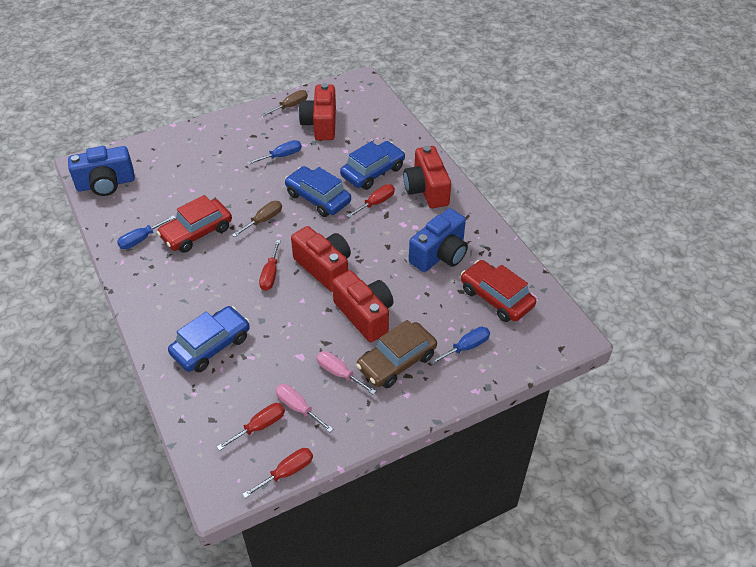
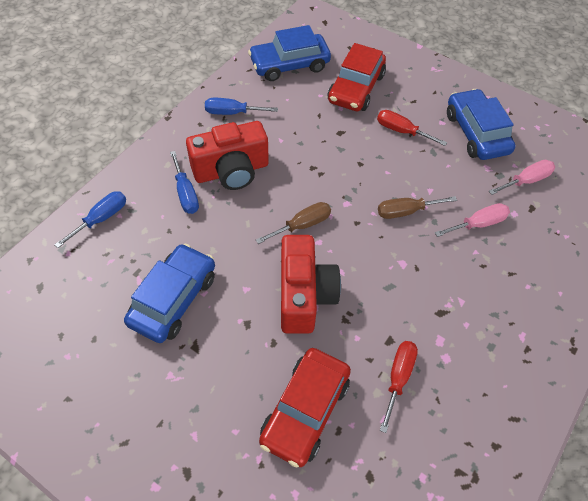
blue camera: 2 -> 0
brown car: 1 -> 0
red camera: 4 -> 2
red screwdriver: 4 -> 2

